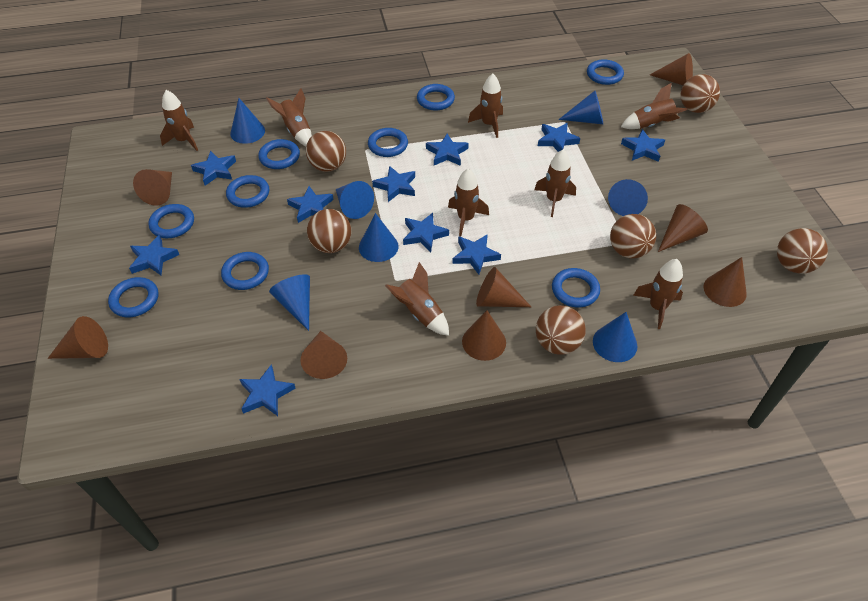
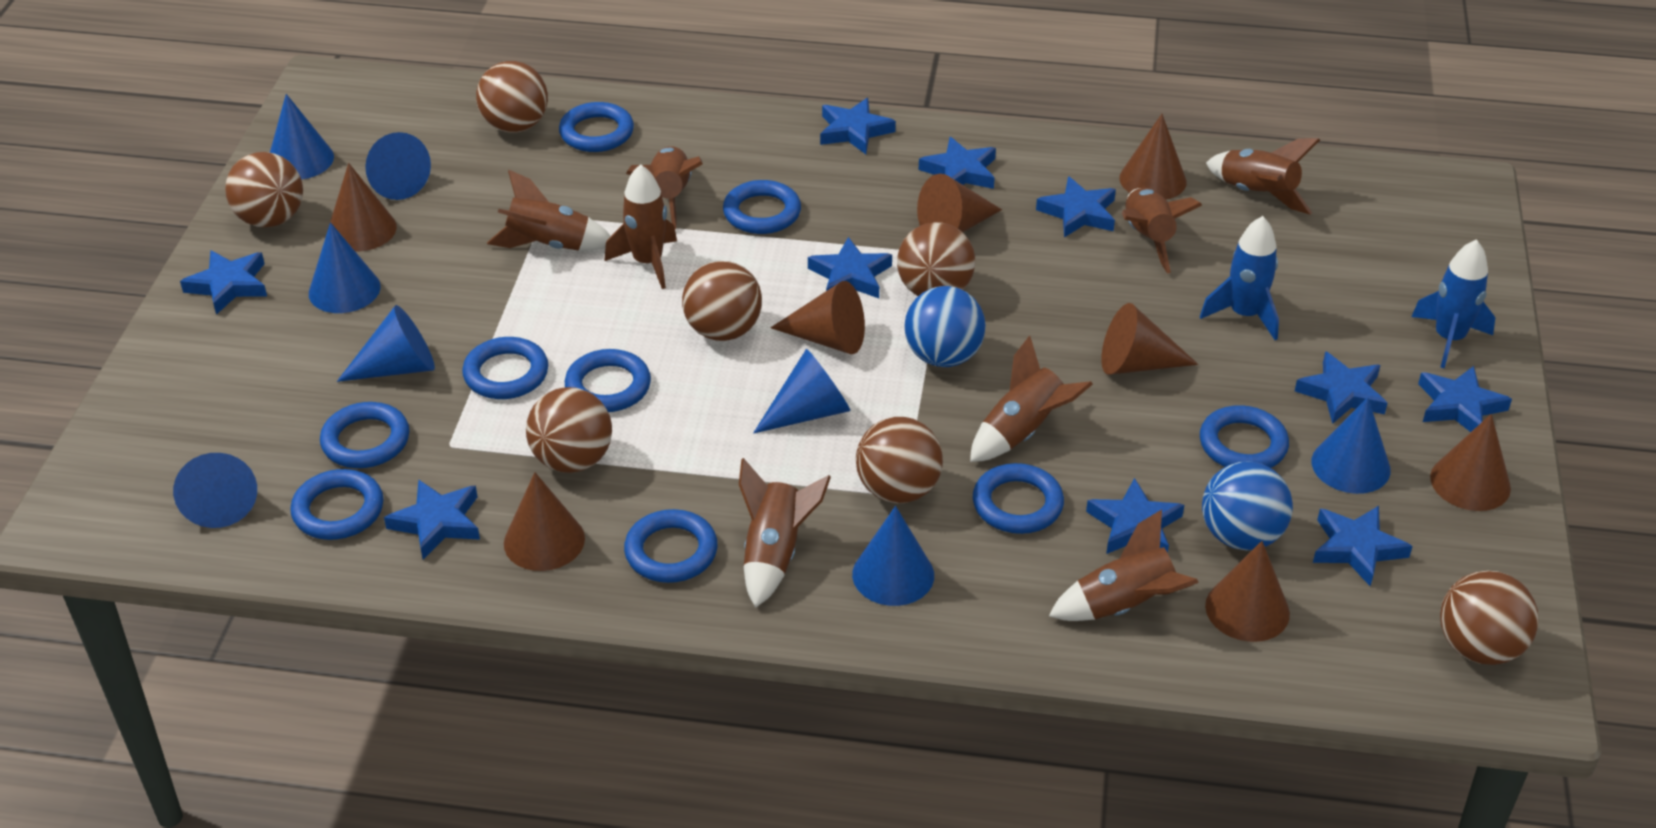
blue ball: 0 -> 2
blue cone: 7 -> 8
blue rocket: 0 -> 2
brown ball: 6 -> 7

